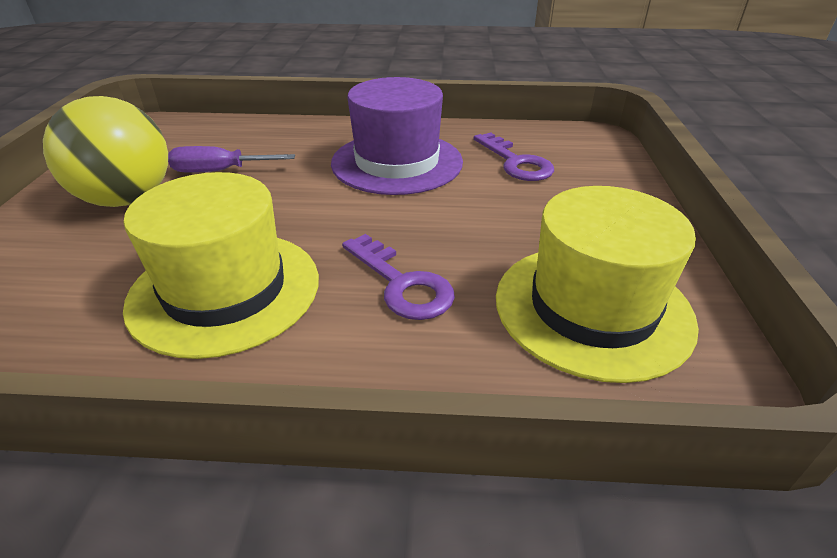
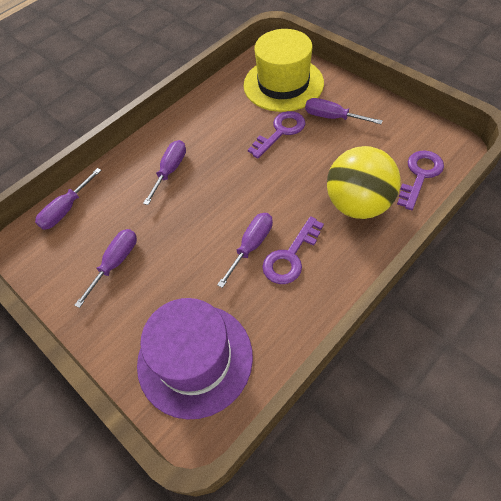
purple key: 2 -> 3
purple screwdriver: 1 -> 5
yellow hat: 2 -> 1

